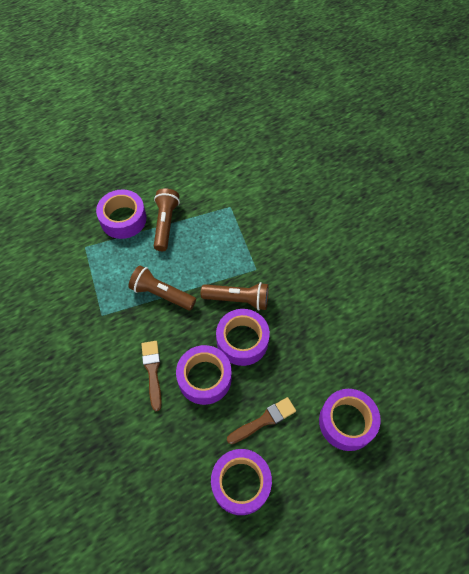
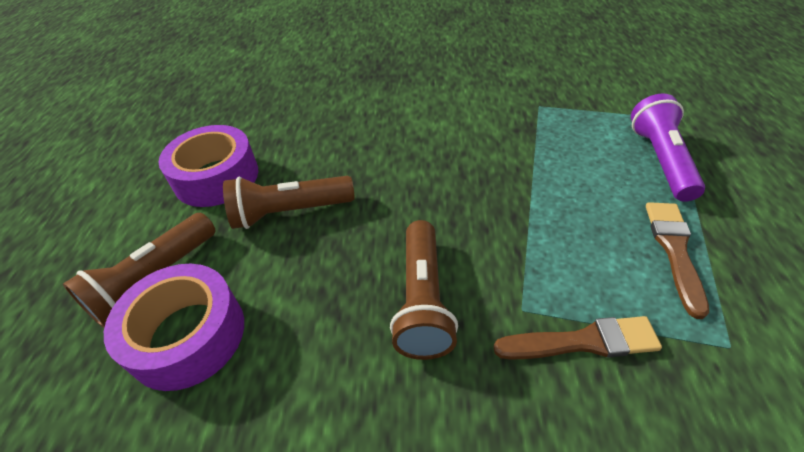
purple flashlight: 0 -> 1
purple tape: 5 -> 2

